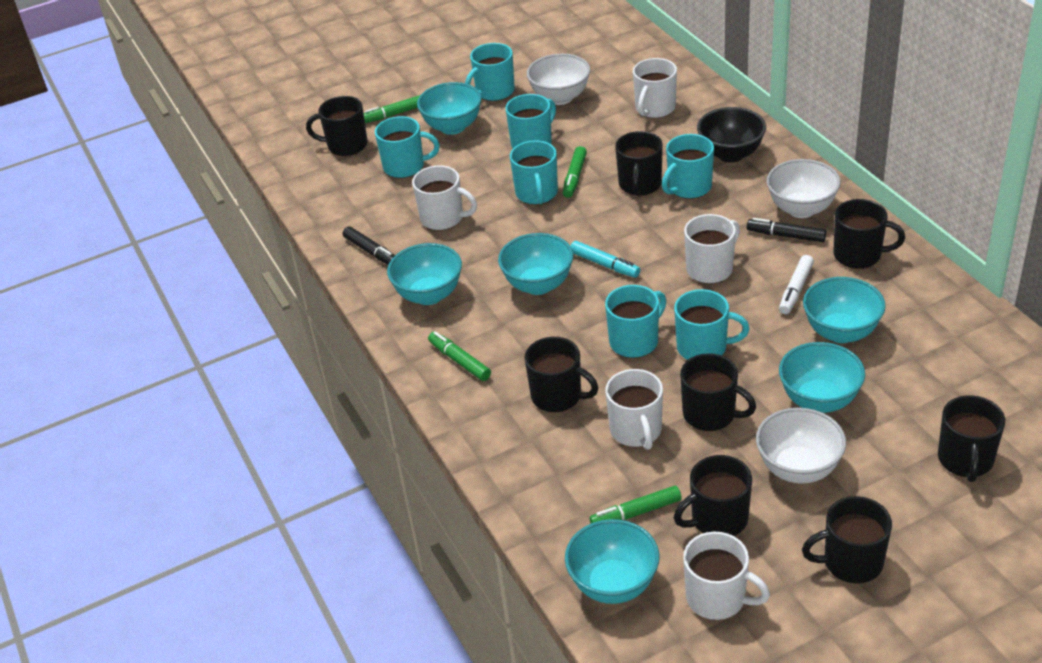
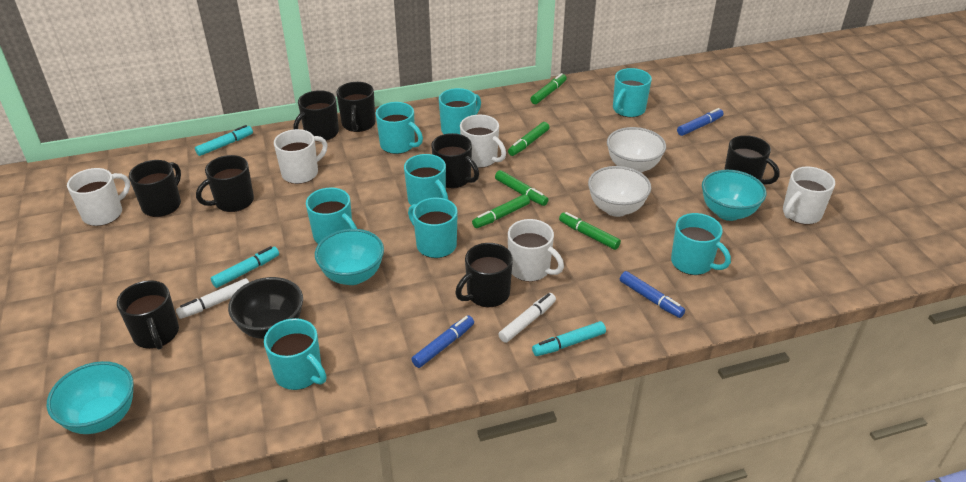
black marker: 2 -> 0
blue marker: 0 -> 3
green marker: 4 -> 5
turquoise bowl: 6 -> 3
turquoise marker: 1 -> 3
turquoise mug: 7 -> 8
white bowl: 3 -> 2
white marker: 1 -> 2

